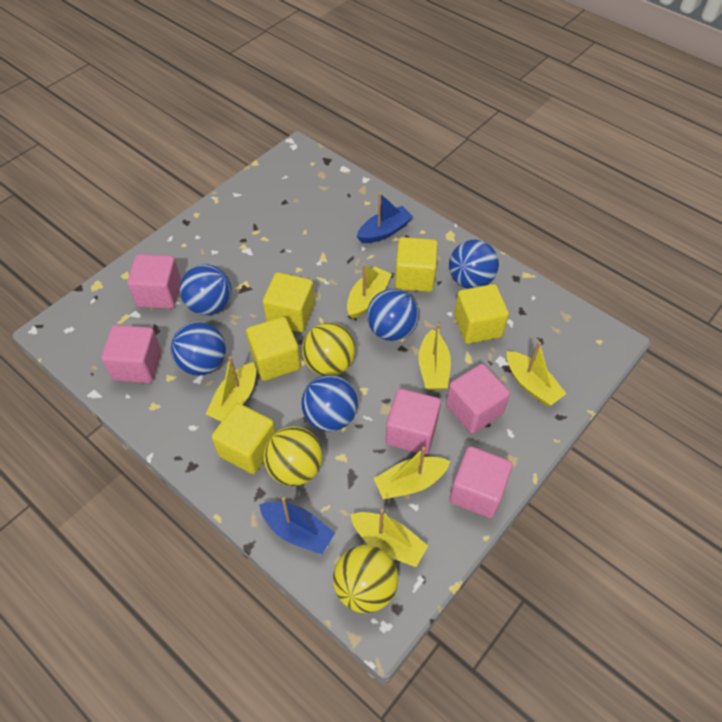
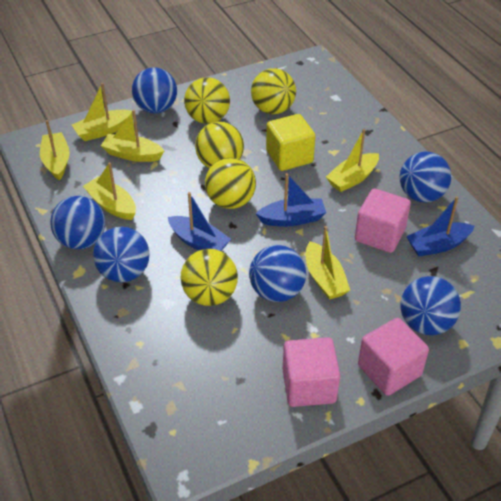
blue ball: 5 -> 6
blue boat: 2 -> 3
pink cube: 5 -> 3
yellow ball: 3 -> 5
yellow cube: 5 -> 1

